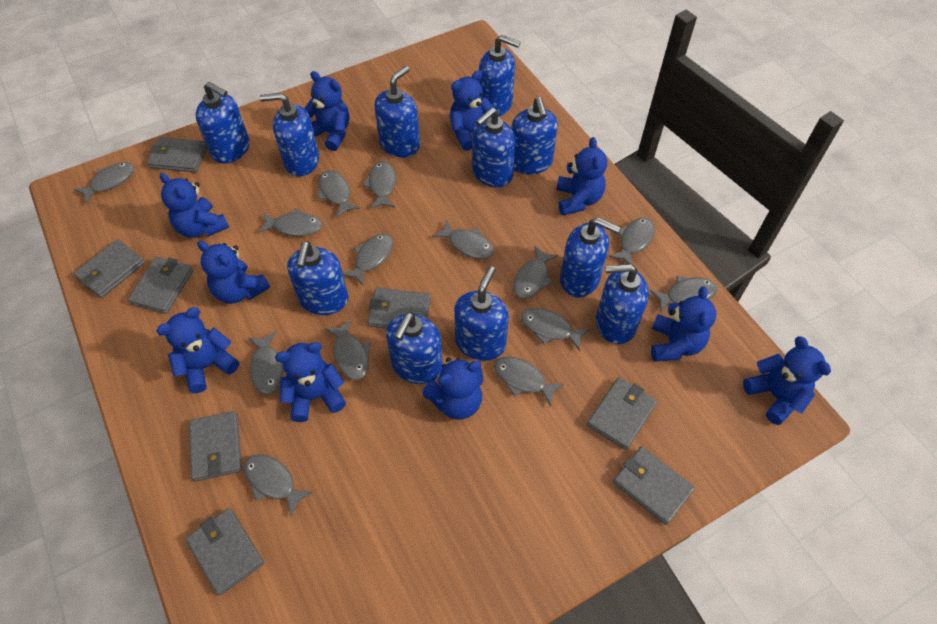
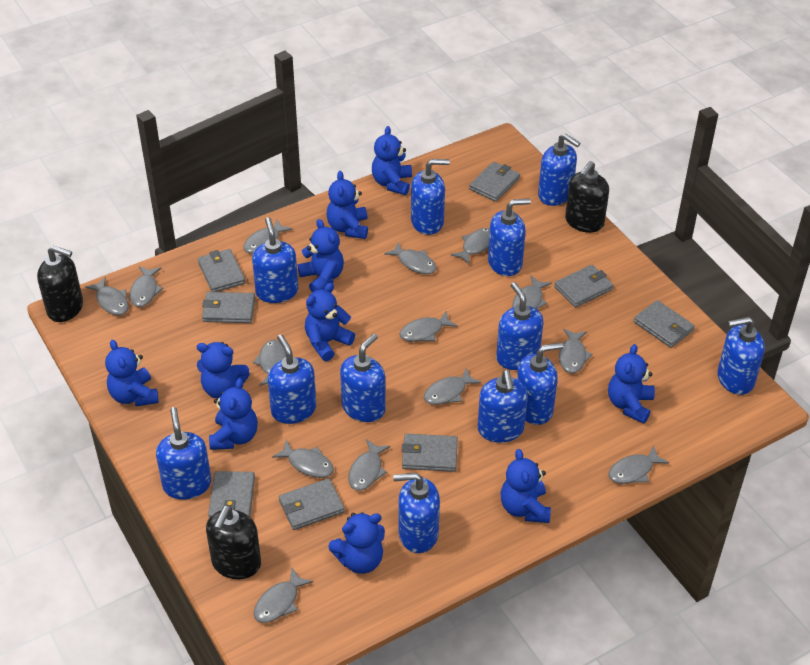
black soap dispenser: 0 -> 3
blue soap dispenser: 11 -> 12

